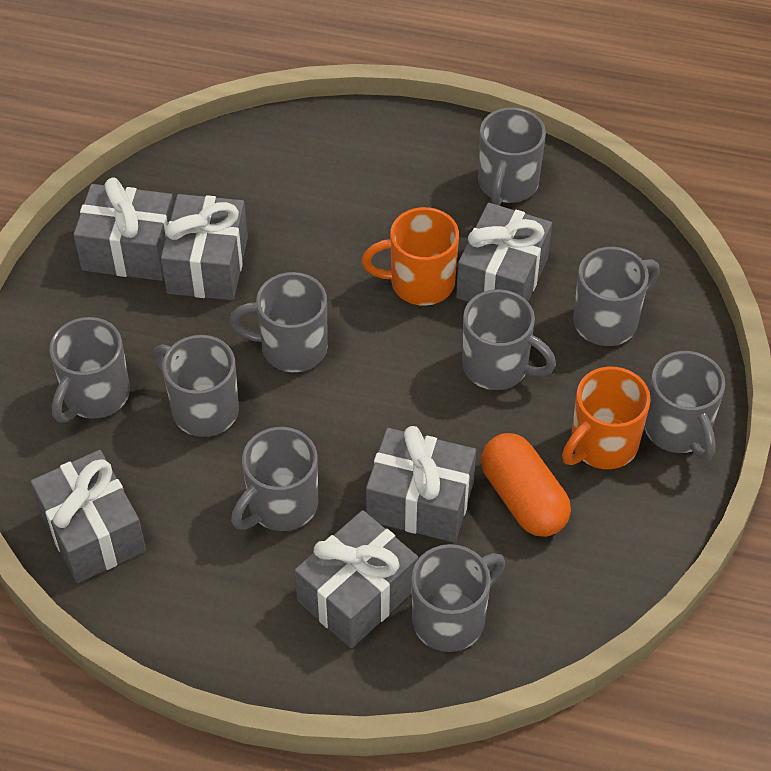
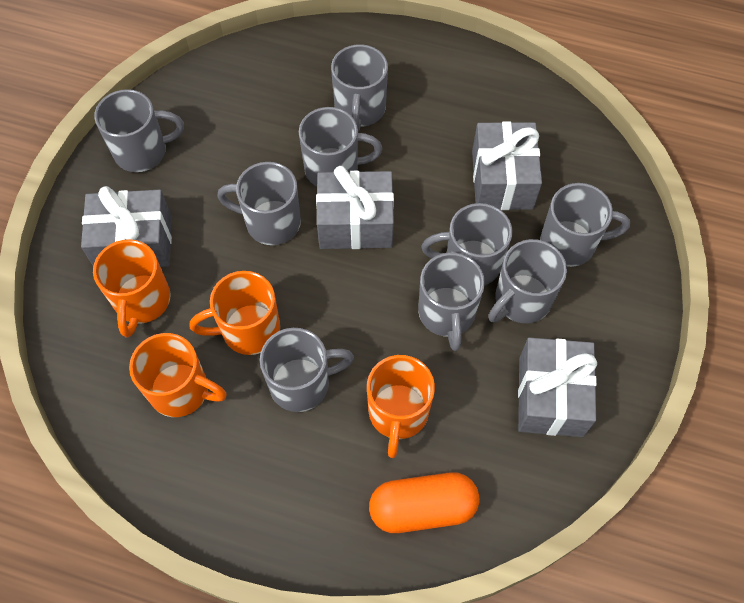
grey gift: 6 -> 4
orange mug: 2 -> 4

